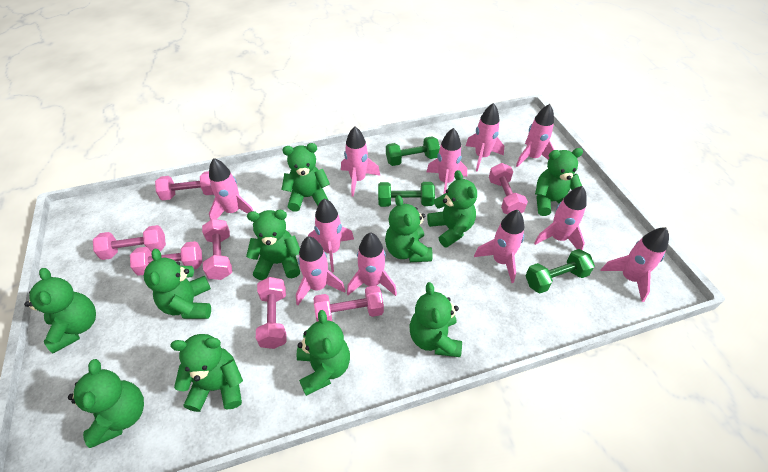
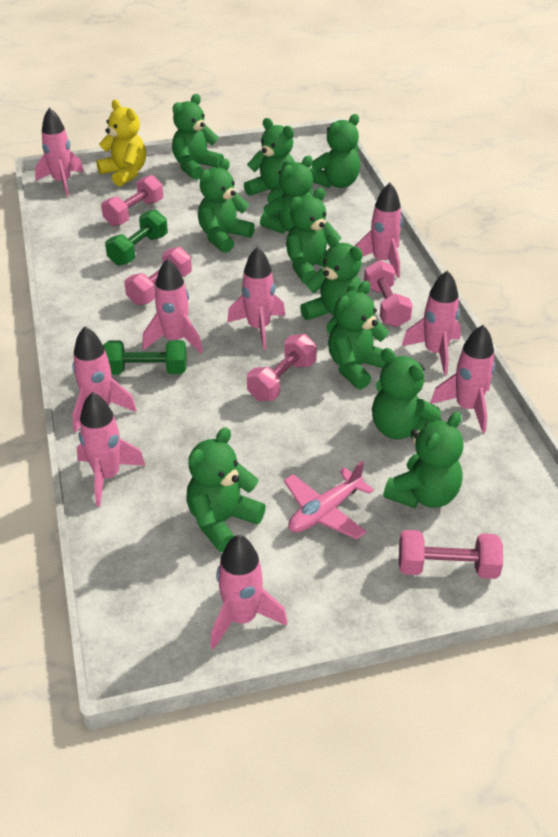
green dumbbell: 3 -> 2
pink dumbbell: 7 -> 5
pink plane: 0 -> 1
pink rocket: 11 -> 9
yellow teddy bear: 0 -> 1

